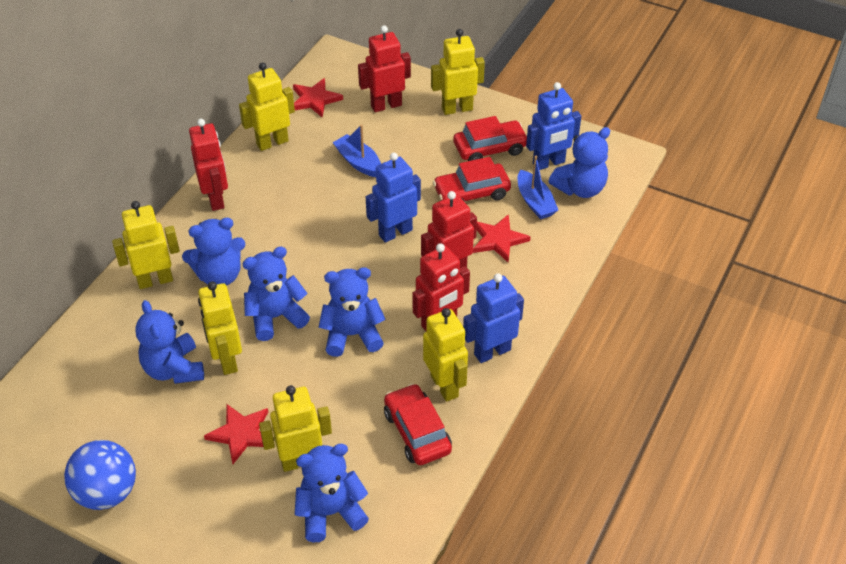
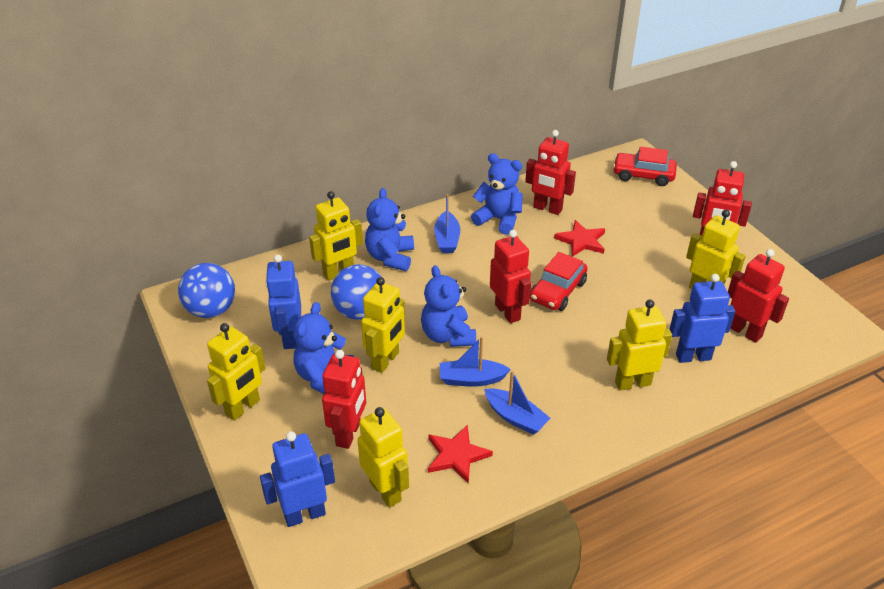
blue ball: 1 -> 2
blue boat: 2 -> 3
blue teddy bear: 6 -> 4
red car: 3 -> 2
red robot: 4 -> 5
red star: 3 -> 2

